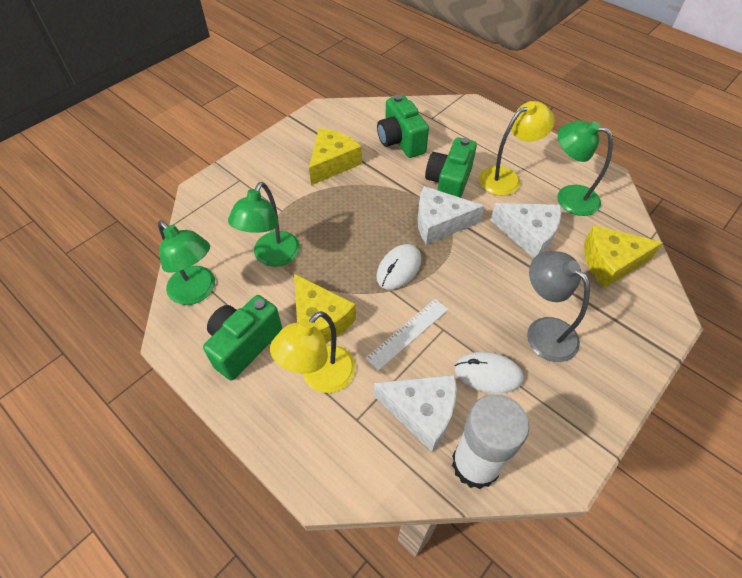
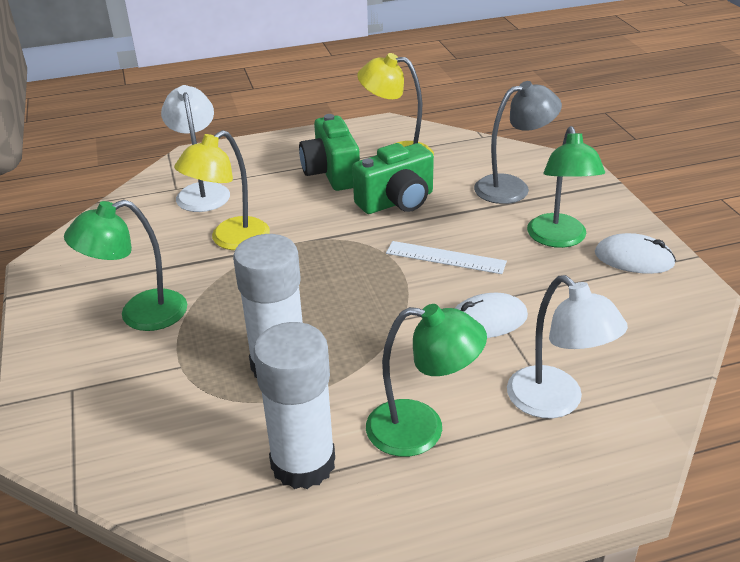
green camera: 3 -> 2
white cheese: 3 -> 0
white glue stick: 1 -> 2
white lamp: 0 -> 2
yellow cheese: 3 -> 0

